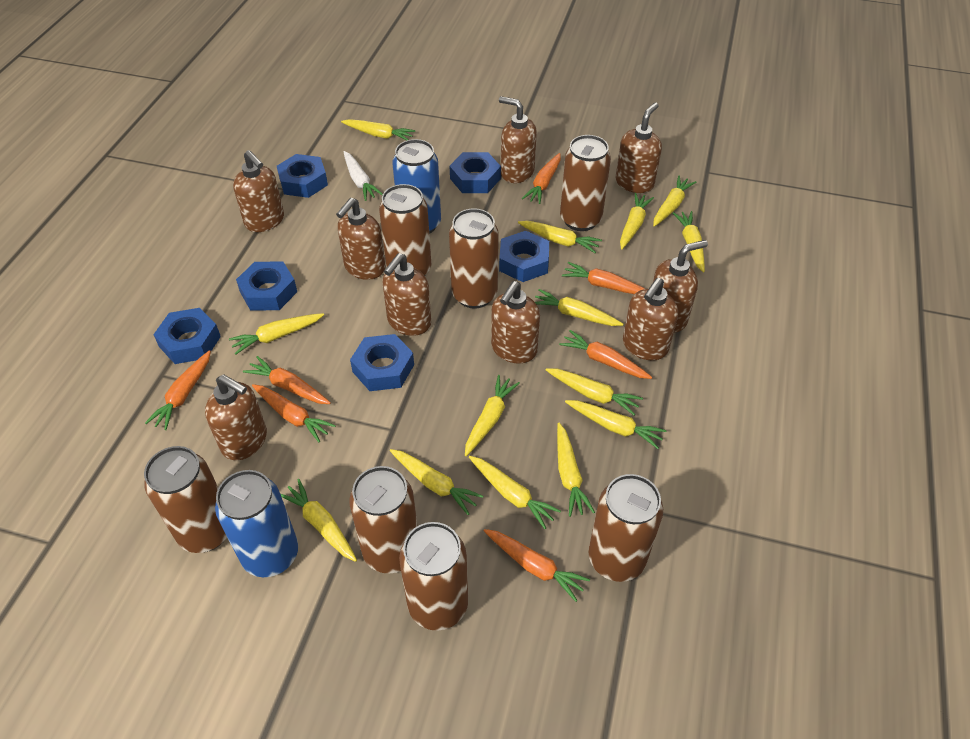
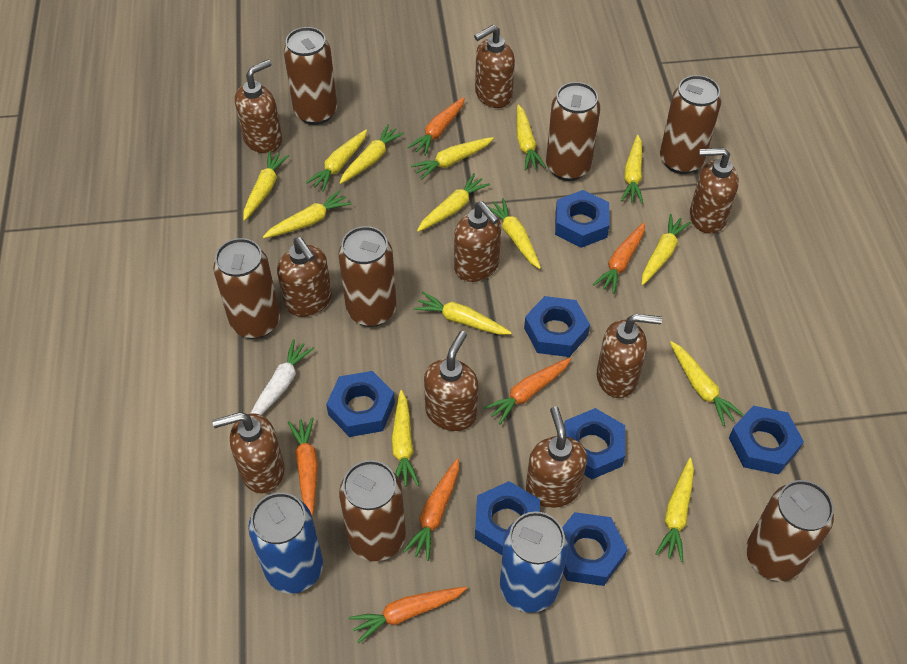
blue nut: 6 -> 7
orange carrot: 7 -> 6

